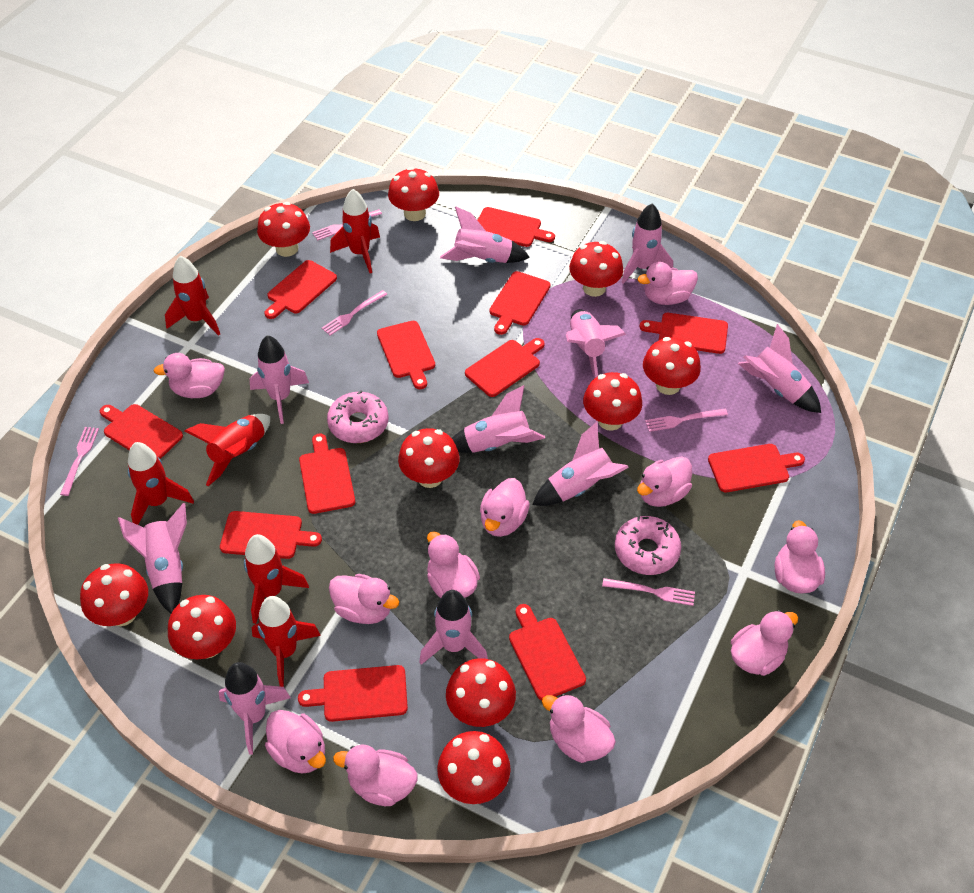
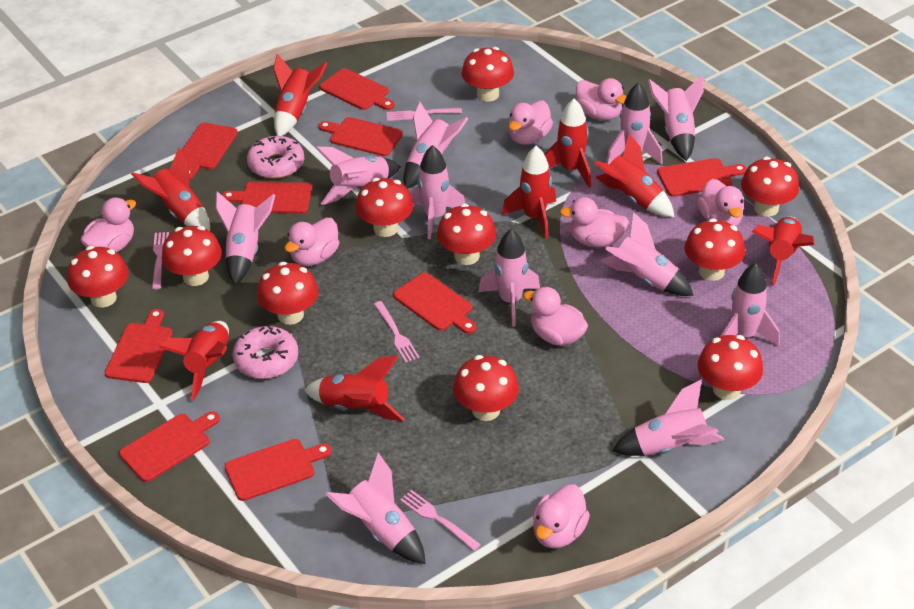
pink duck: 11 -> 8
pink fork: 5 -> 4
pink rocket: 10 -> 11
red cutting board: 12 -> 9
red rocket: 6 -> 8

